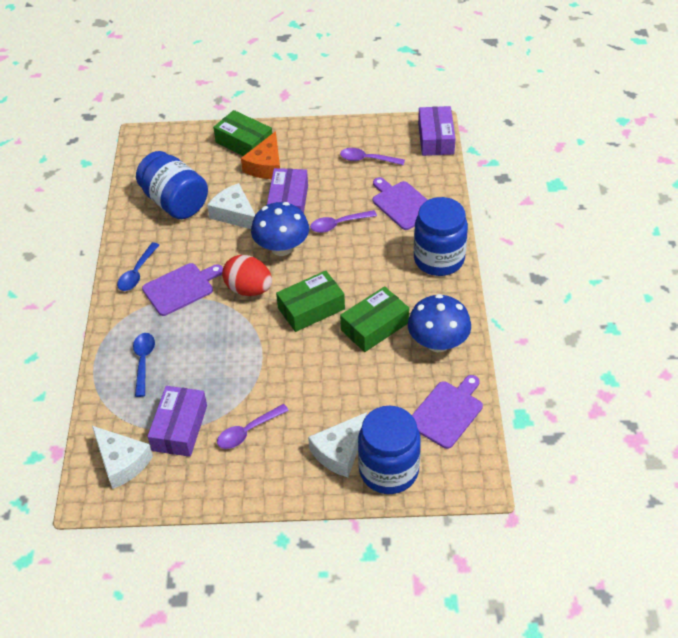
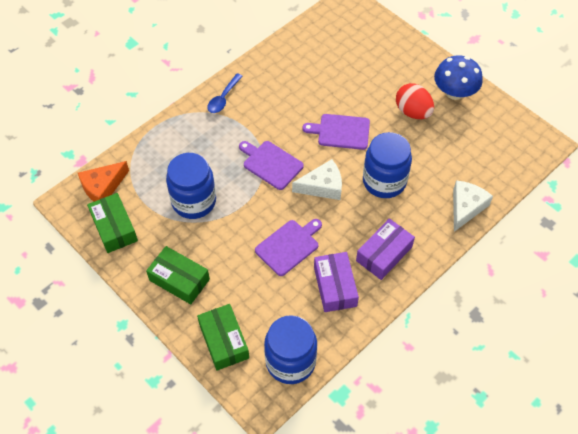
blue mushroom: 2 -> 1
blue spoon: 2 -> 1
purple box: 3 -> 2
purple spoon: 3 -> 0
white cheese: 3 -> 2

